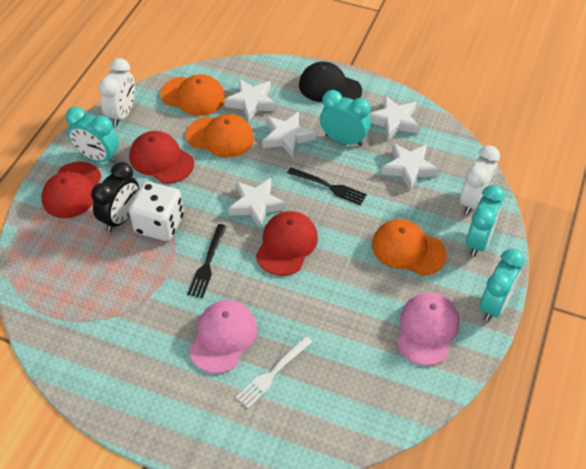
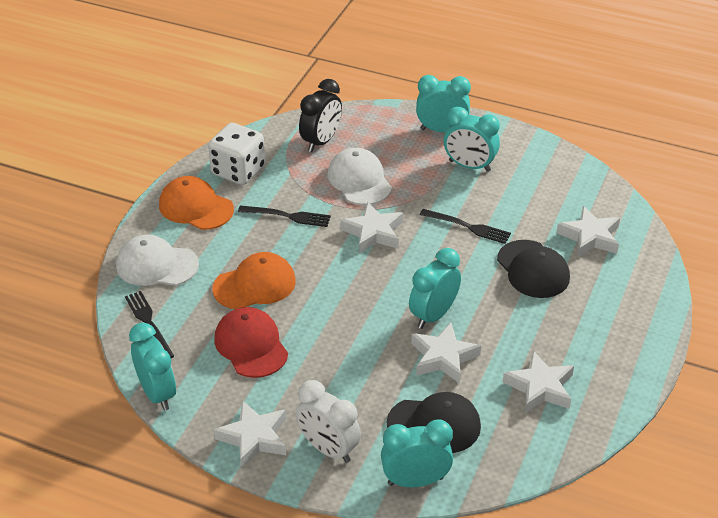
black cap: 1 -> 2
black fork: 2 -> 3
orange cap: 3 -> 2
pink cap: 2 -> 0
red cap: 3 -> 1
turquoise clock: 4 -> 5
white cap: 0 -> 2
white clock: 2 -> 1
white fork: 1 -> 0

